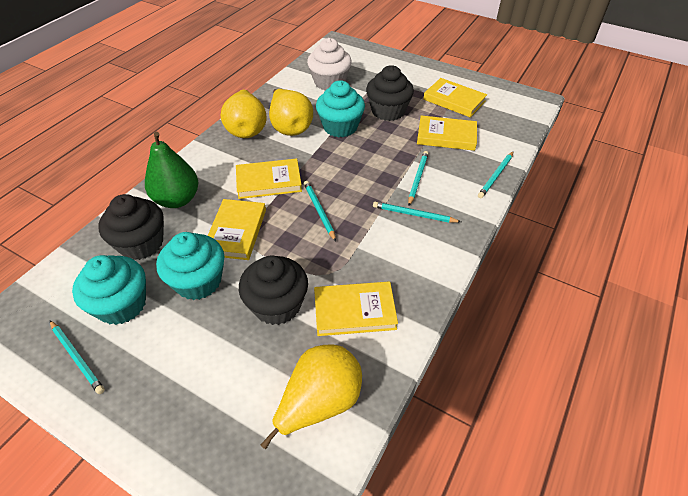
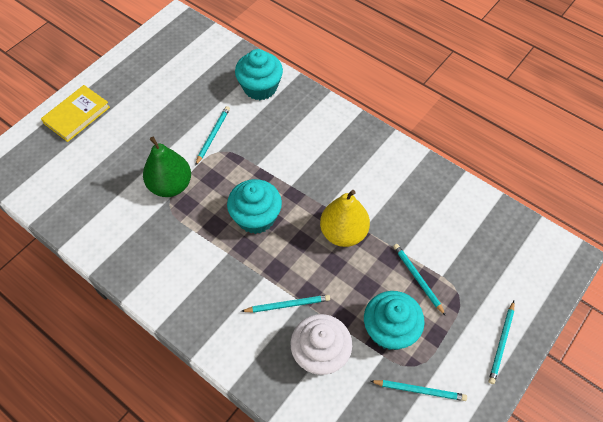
black cupcake: 3 -> 0
yellow book: 5 -> 1
yellow pear: 3 -> 1

